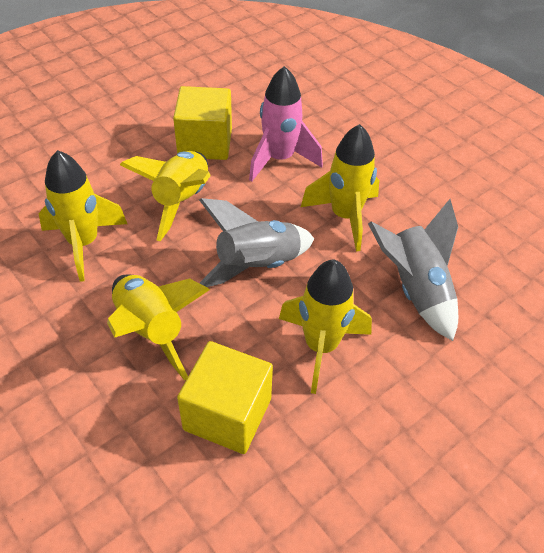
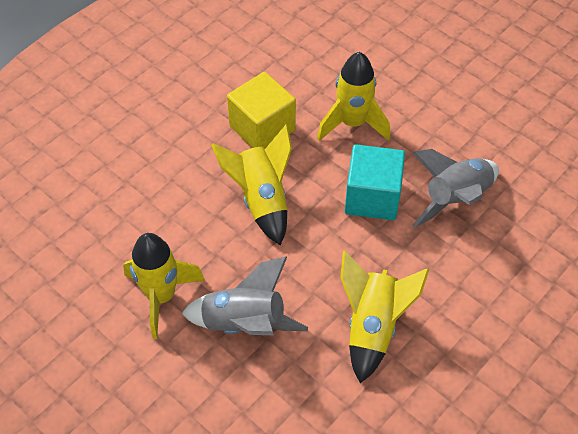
pink rocket: 1 -> 0
turquoise cube: 0 -> 1
yellow cube: 2 -> 1
yellow rocket: 5 -> 4

